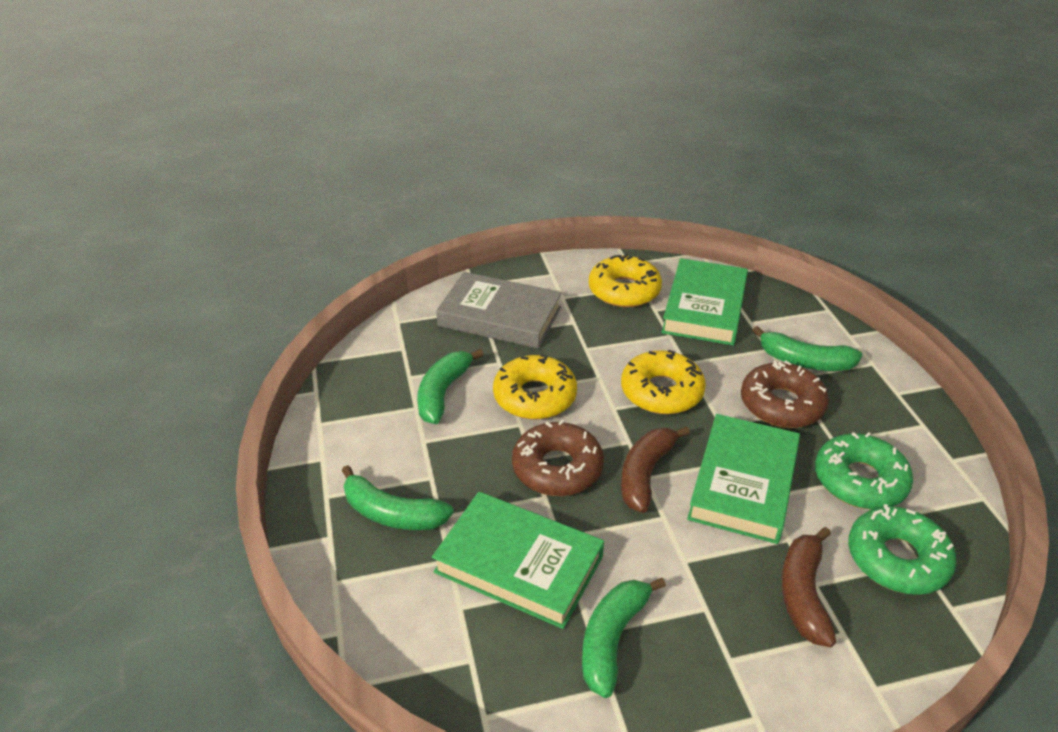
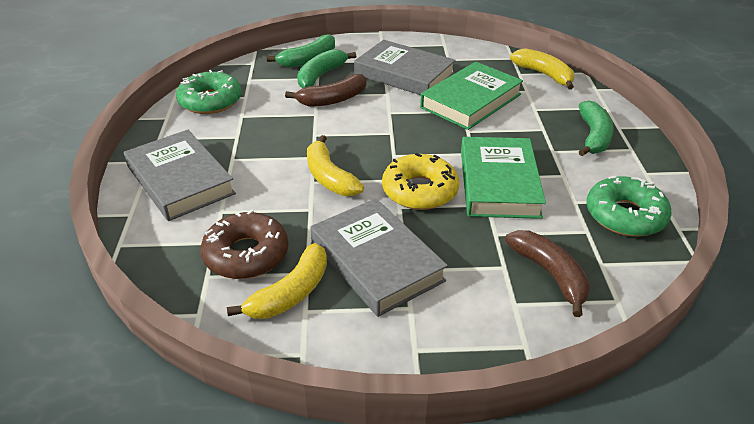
brown donut: 2 -> 1
green banana: 4 -> 3
green book: 3 -> 2
grey book: 1 -> 3
yellow banana: 0 -> 3
yellow donut: 3 -> 1

